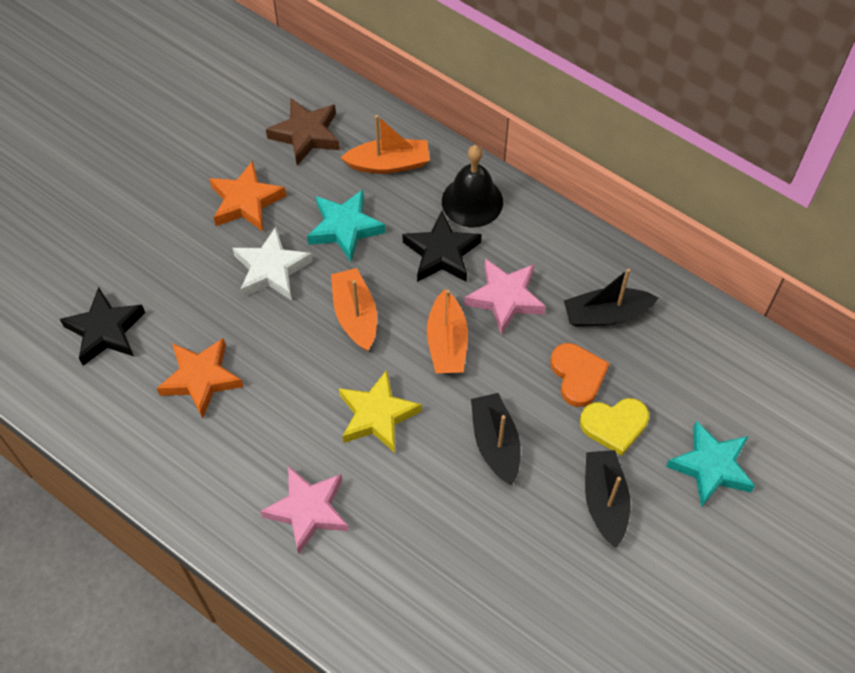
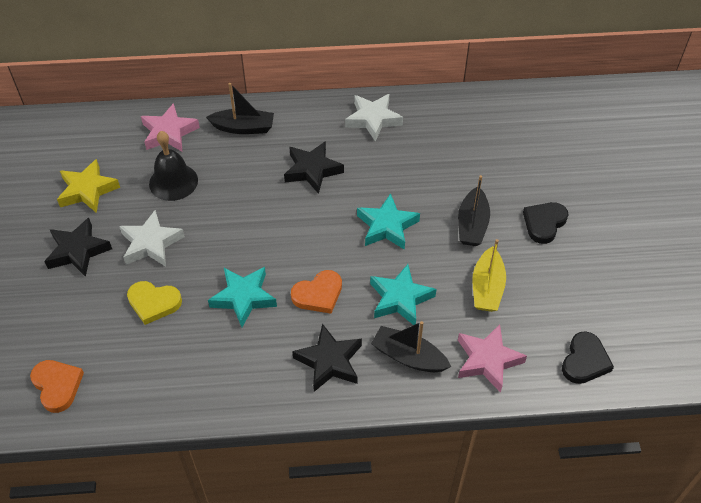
black heart: 0 -> 2
black star: 2 -> 3
brown star: 1 -> 0
orange boat: 3 -> 0
orange heart: 1 -> 2
orange star: 2 -> 0
turquoise star: 2 -> 3
white star: 1 -> 2
yellow boat: 0 -> 1

